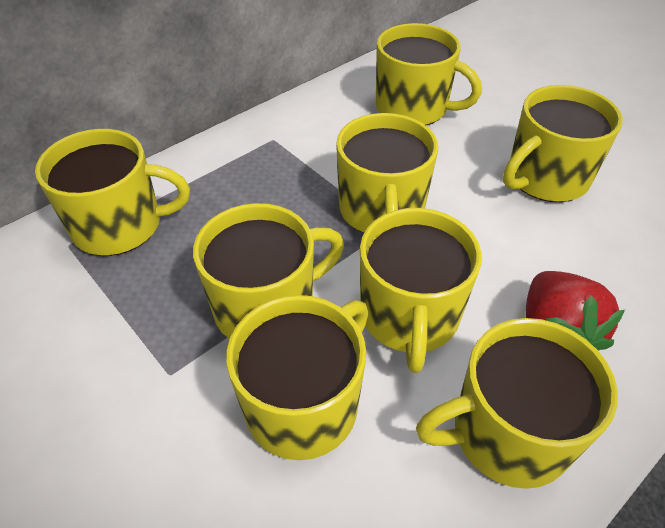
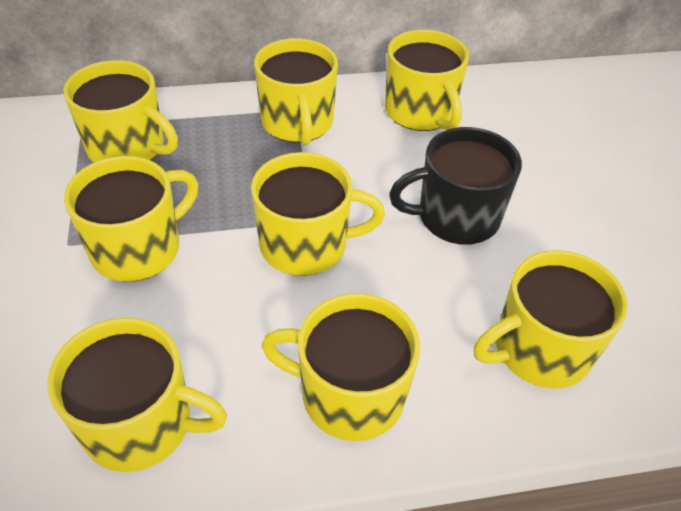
black mug: 0 -> 1
red strawberry: 1 -> 0

